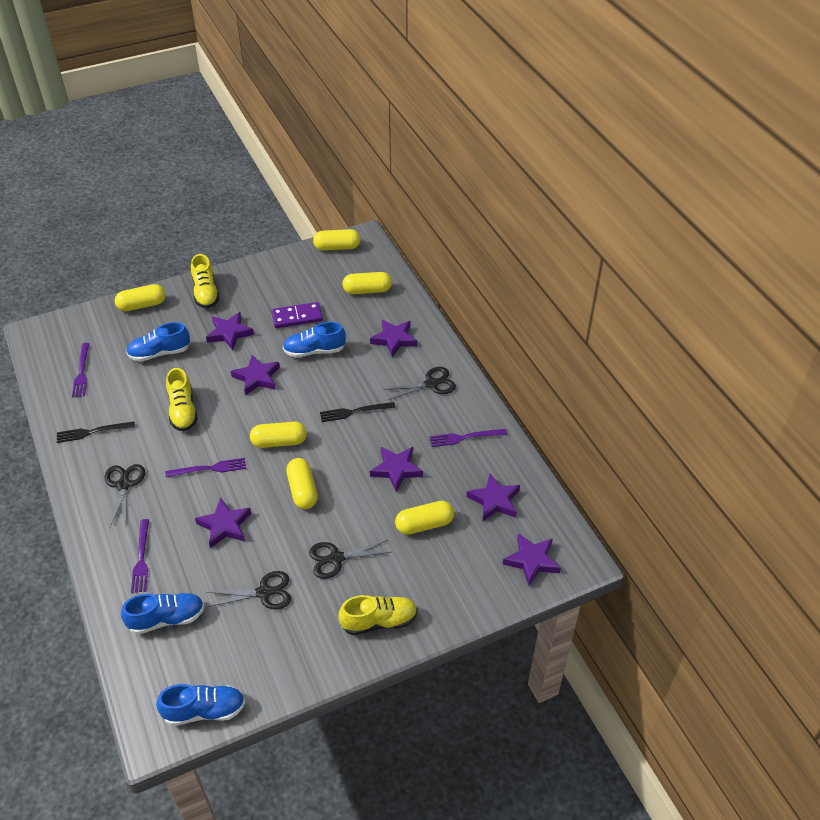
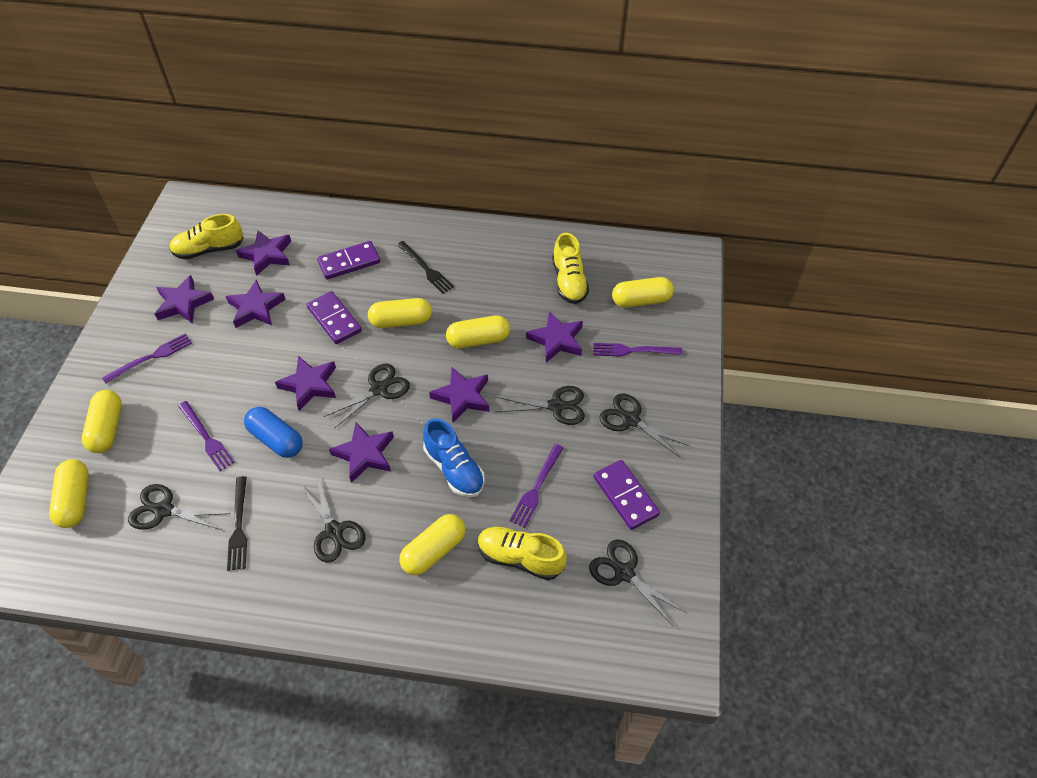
black scissors: 4 -> 6
blue capsule: 0 -> 1
blue shoe: 4 -> 1
purple domino: 1 -> 3

